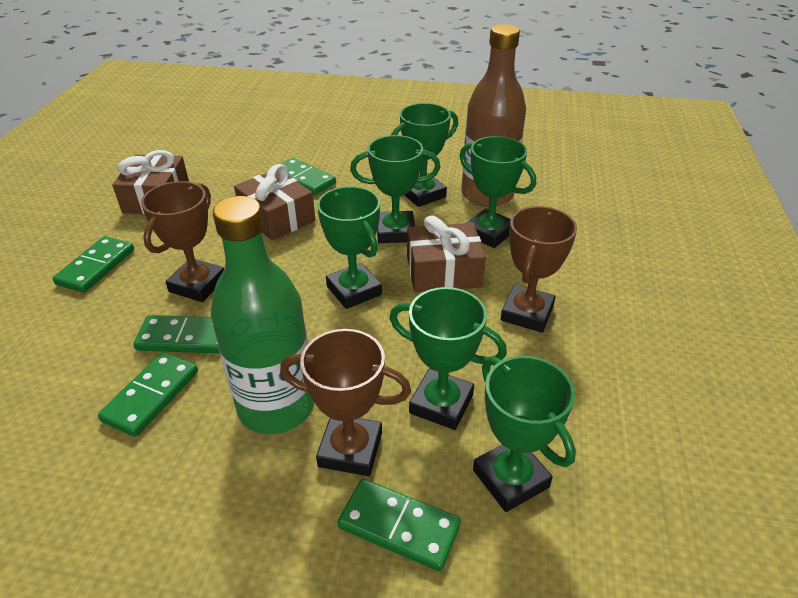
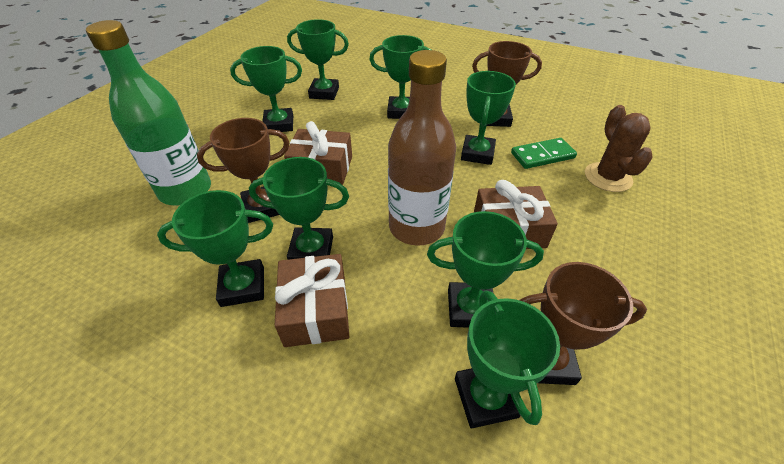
brown cactus: 0 -> 1
green domino: 5 -> 1
green trophy: 6 -> 8

